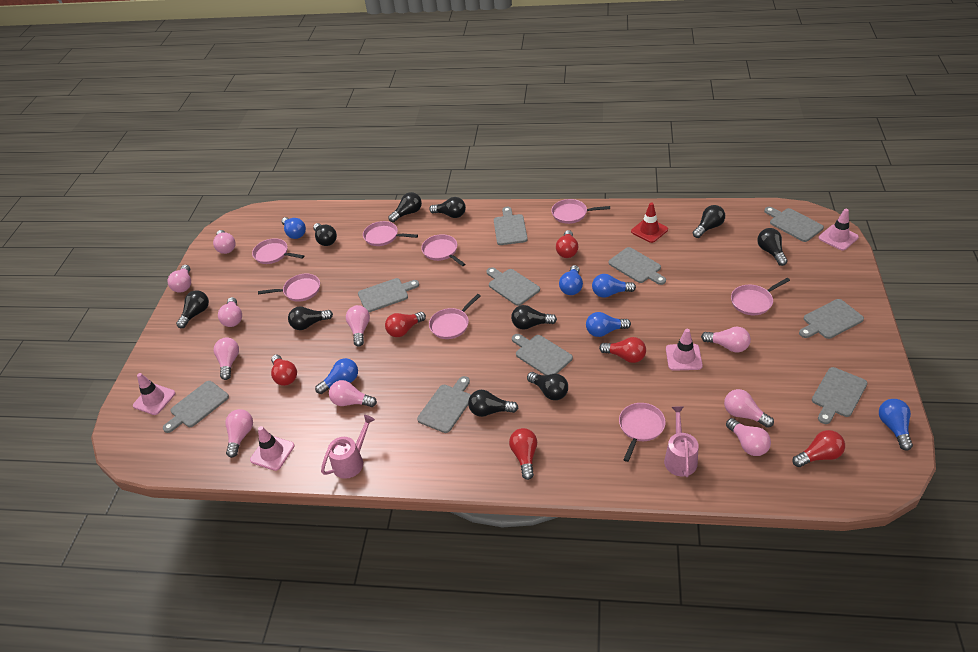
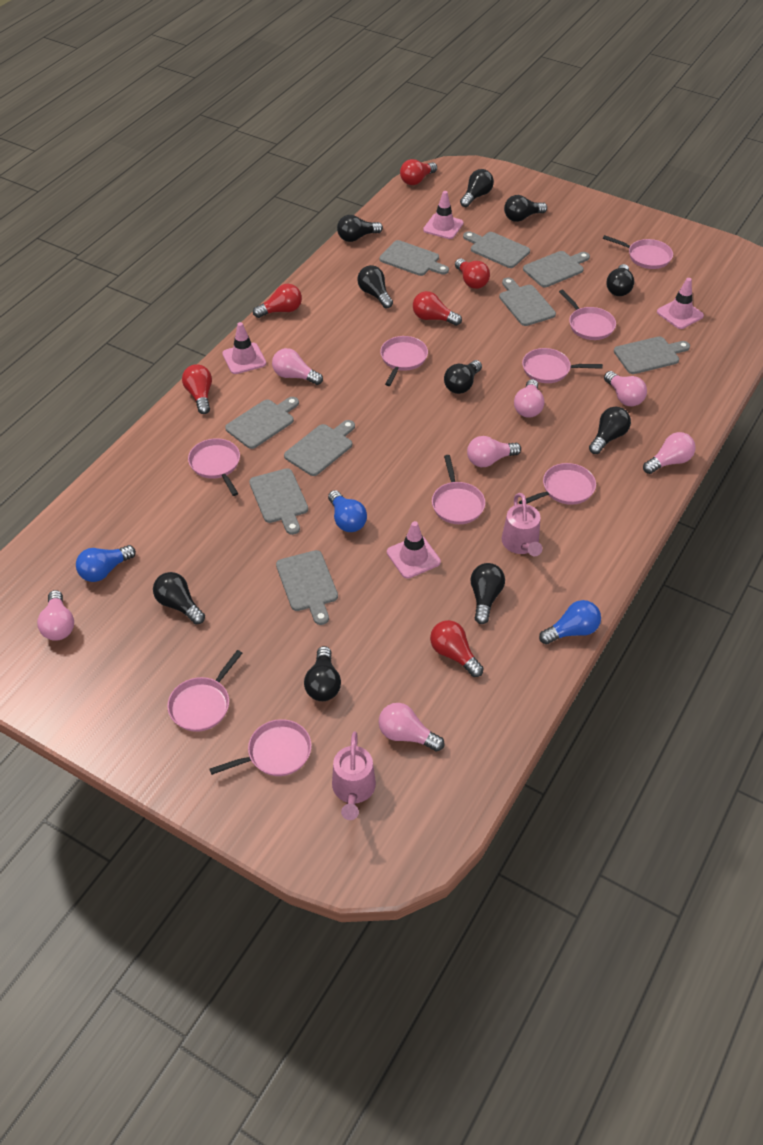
blue light bulb: 6 -> 3
grey cutting board: 10 -> 9
pink light bulb: 10 -> 7
pink pan: 8 -> 9
red traffic cone: 1 -> 0

